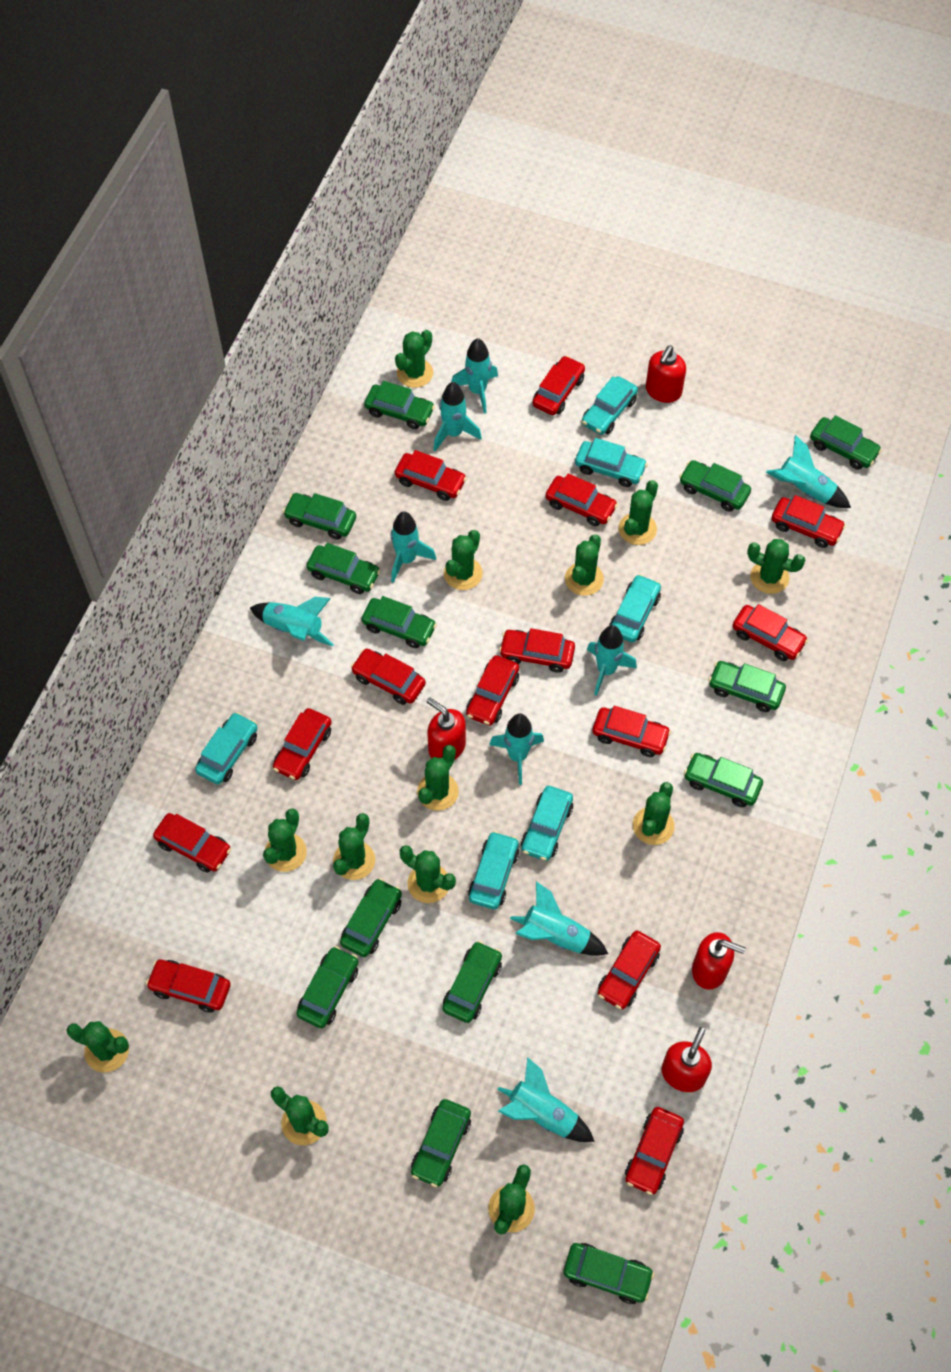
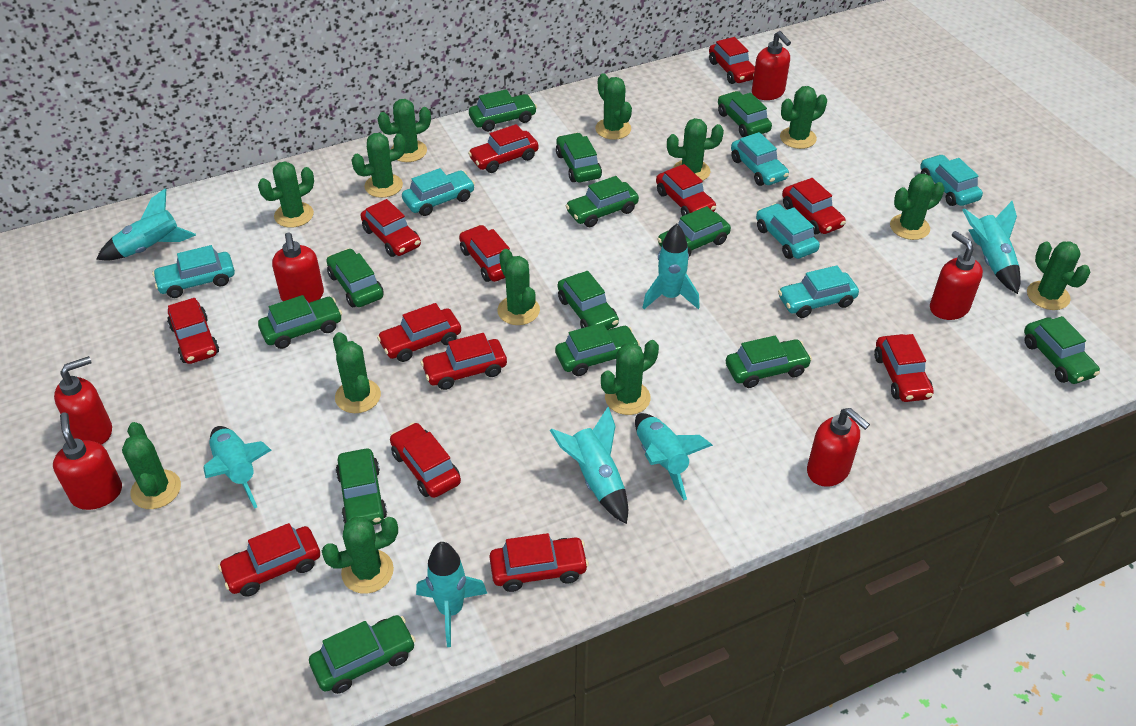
red car: 14 -> 13
red soap dispenser: 4 -> 6
turquoise rocket: 9 -> 7

